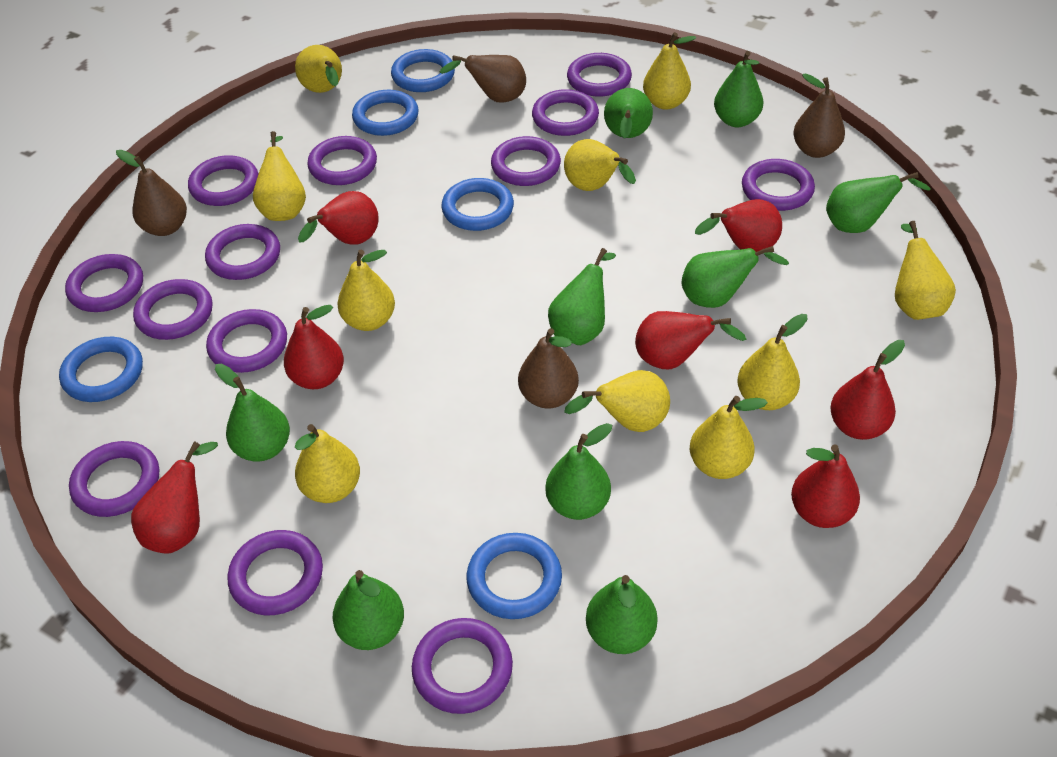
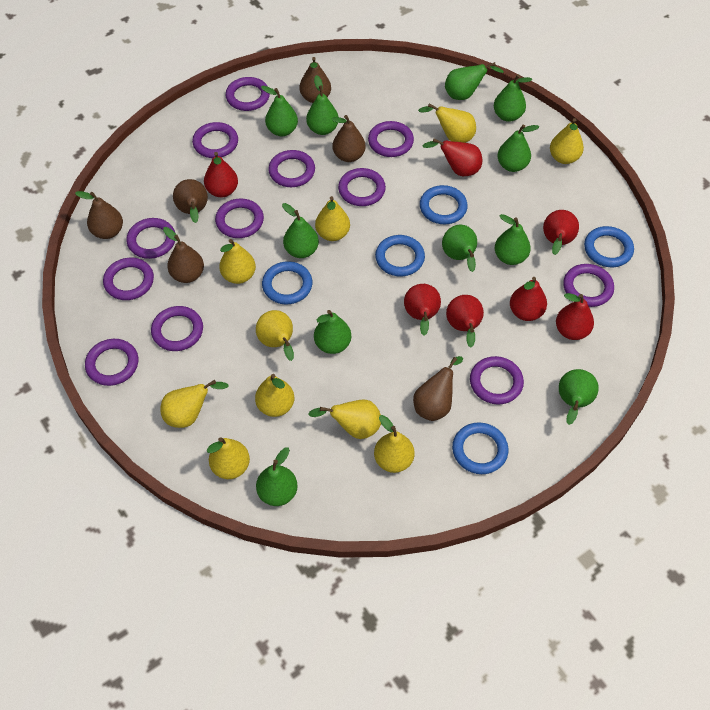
brown pear: 4 -> 6
green pear: 9 -> 11
purple ring: 13 -> 12

